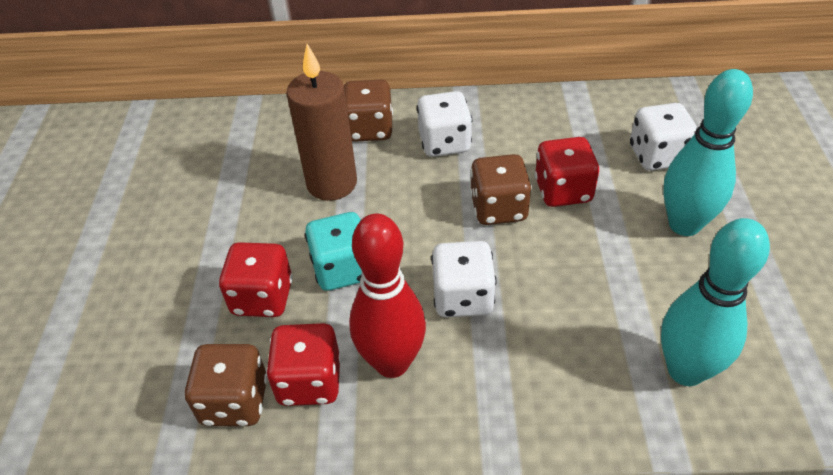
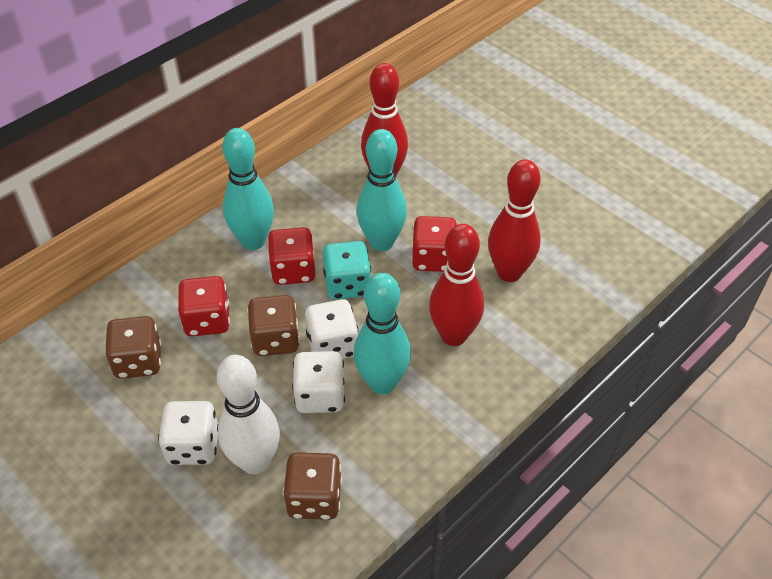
brown candle: 1 -> 0
red bowling pin: 1 -> 3
turquoise bowling pin: 2 -> 3
white bowling pin: 0 -> 1

